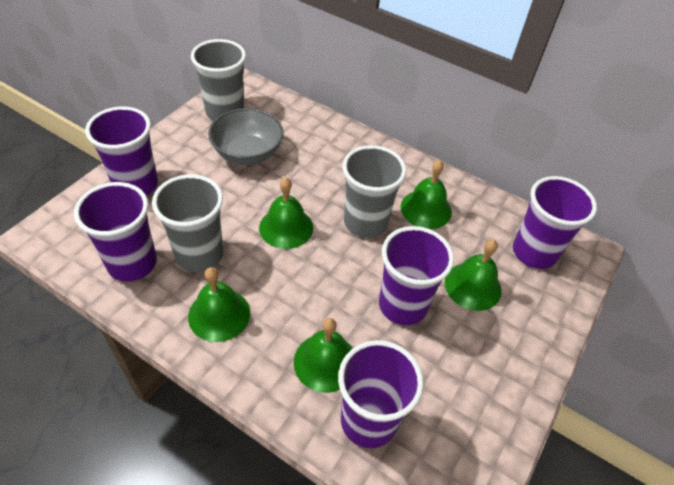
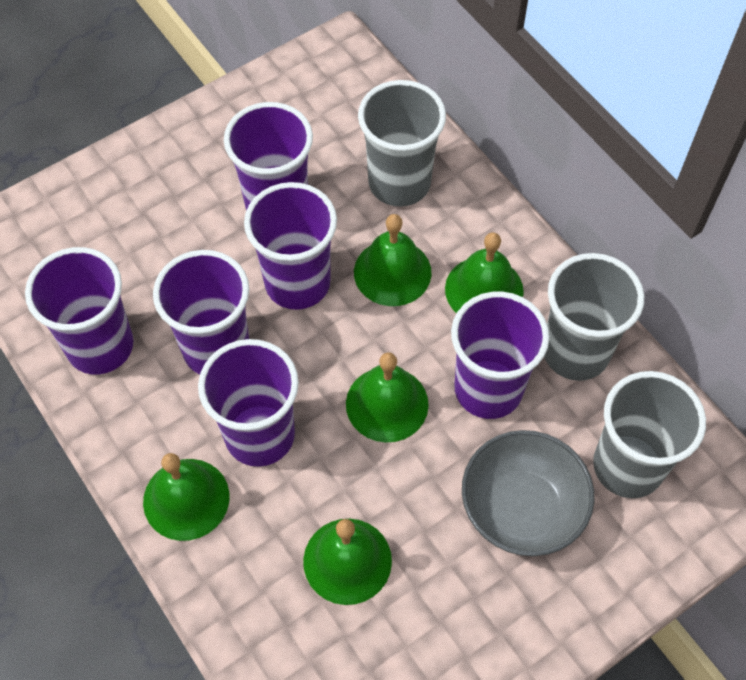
purple cup: 5 -> 6

